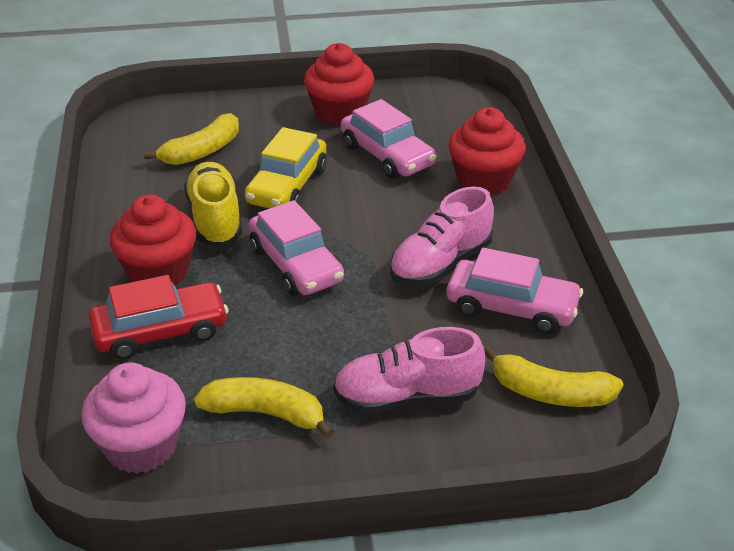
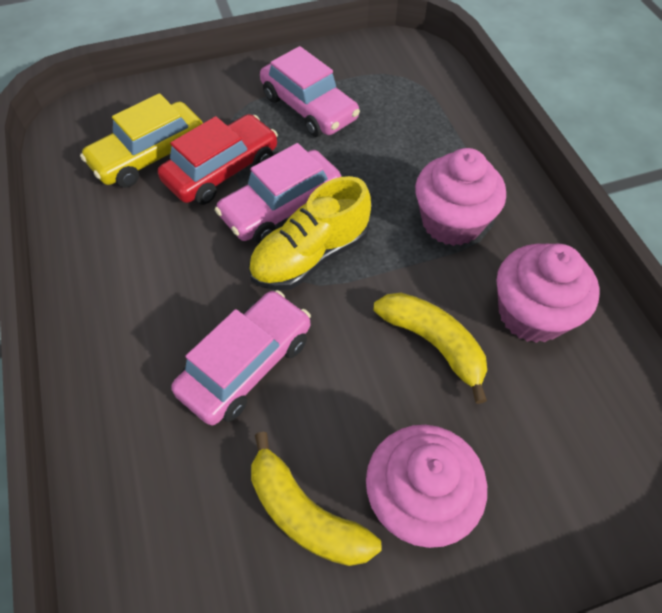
pink cupcake: 1 -> 3
pink shoe: 2 -> 0
red cupcake: 3 -> 0
yellow banana: 3 -> 2

